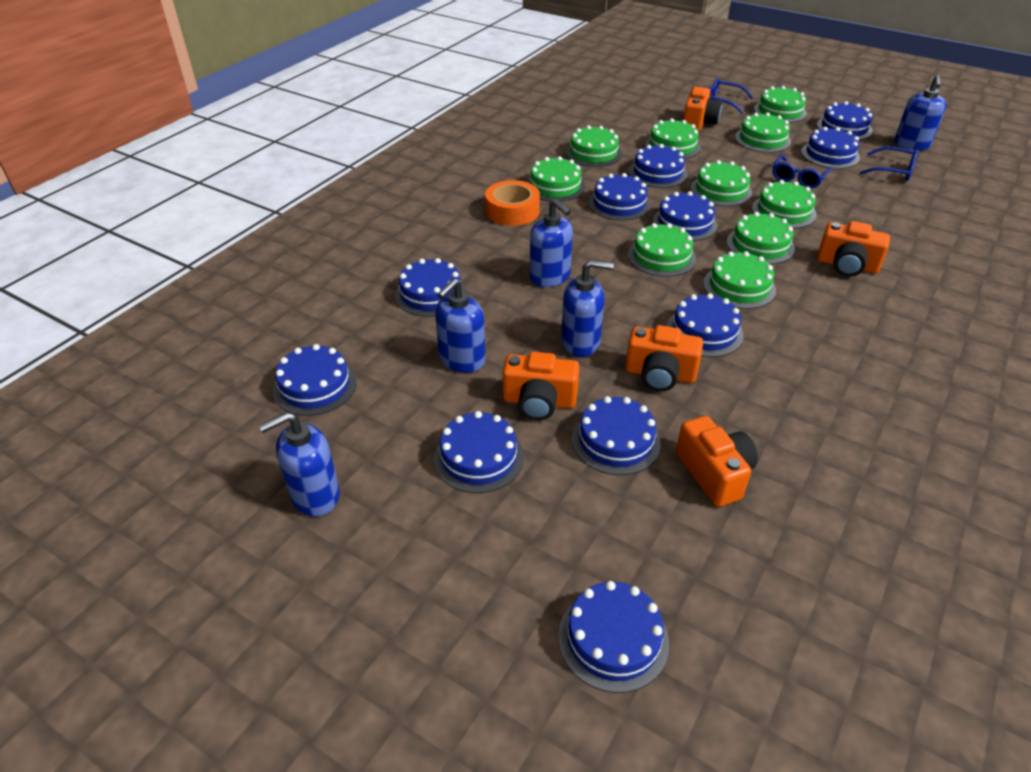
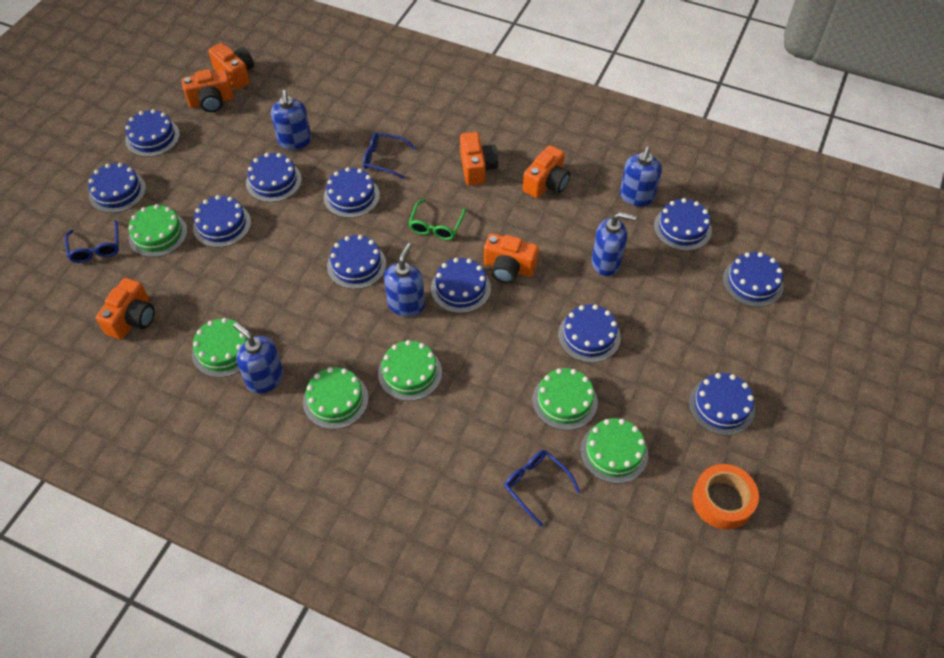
green cake: 10 -> 6
green glasses: 0 -> 1
orange camera: 5 -> 6

